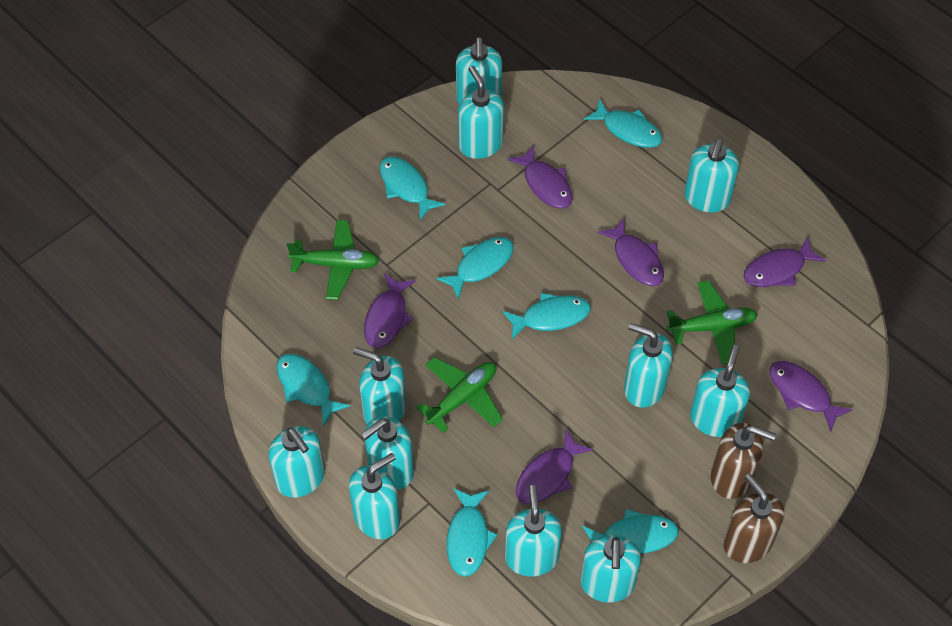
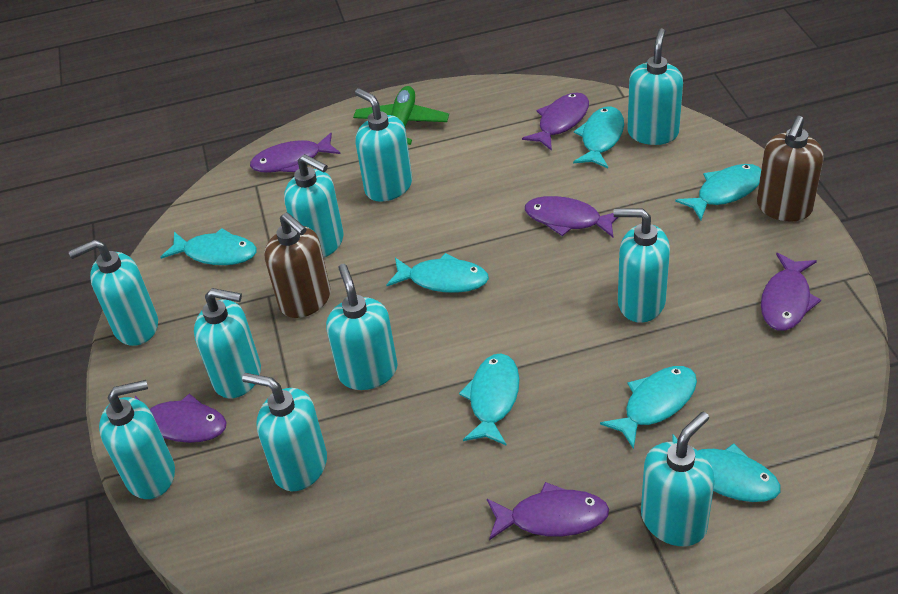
green plane: 3 -> 1
turquoise soap dispenser: 11 -> 10

